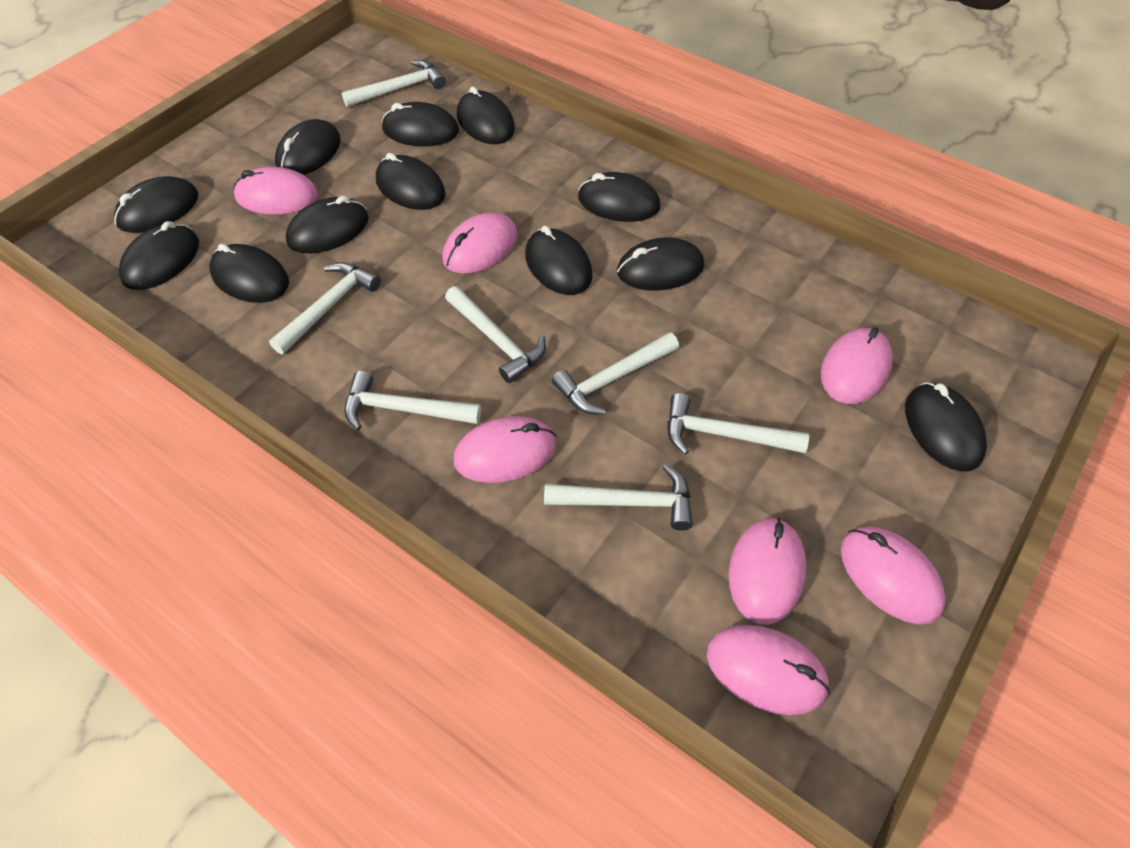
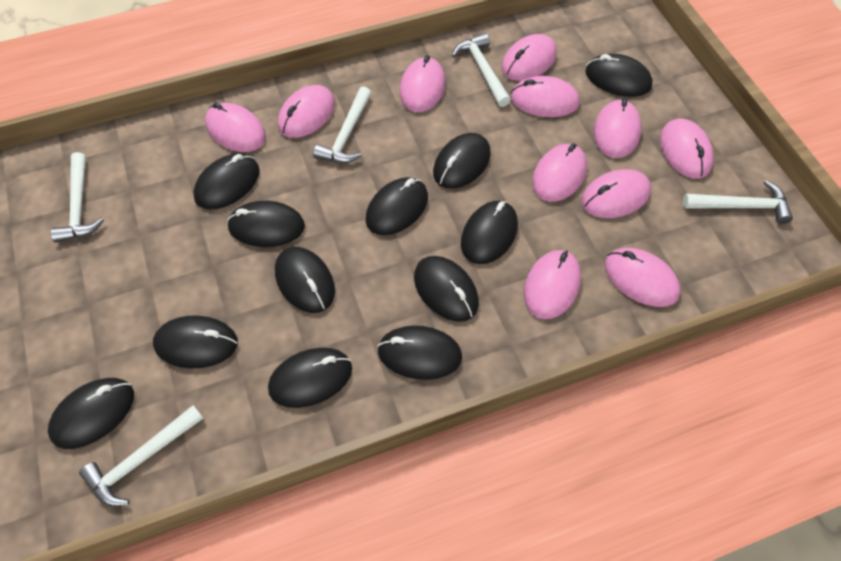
pink mouse: 7 -> 11
white hammer: 7 -> 5

